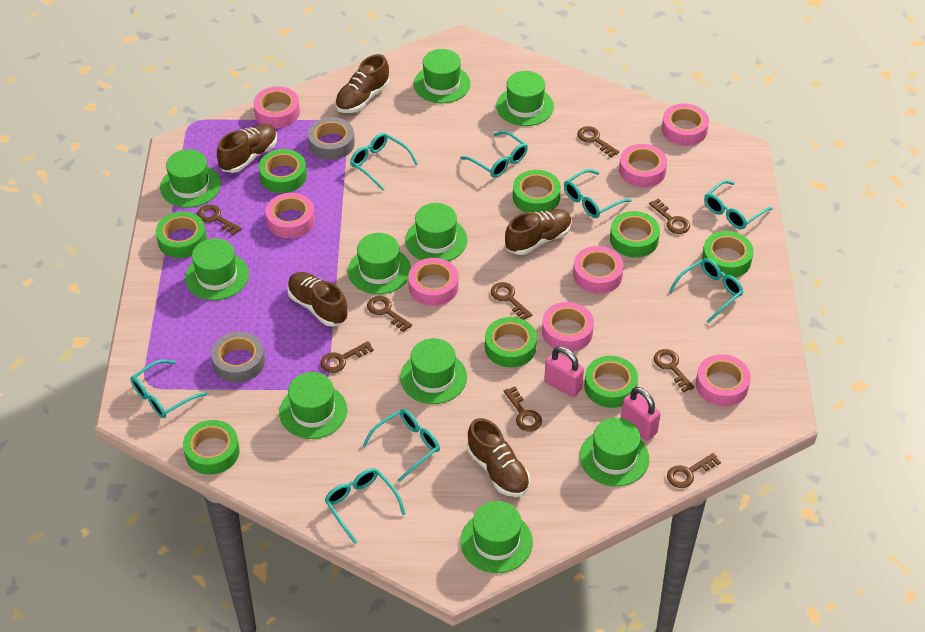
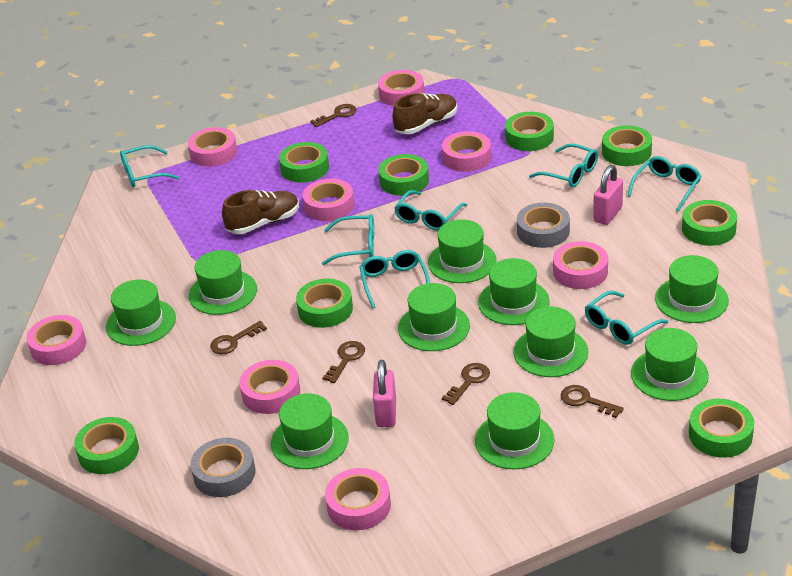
brown key: 9 -> 5
brown shoe: 5 -> 2
turquoise glasses: 8 -> 7

